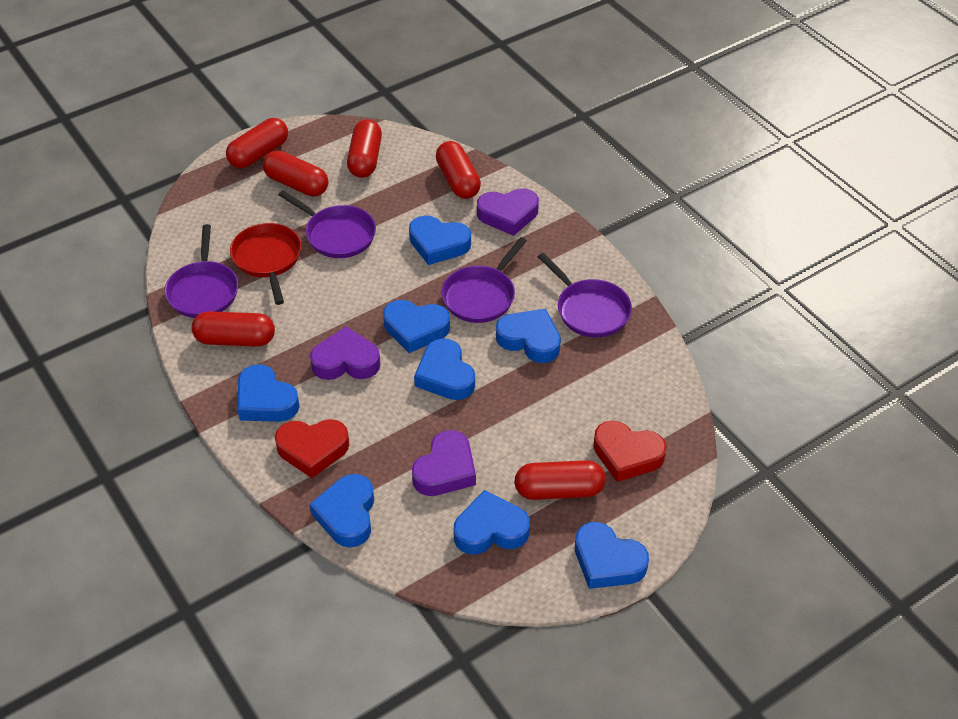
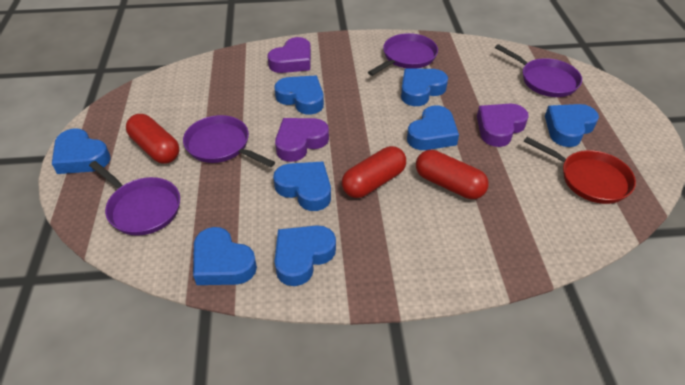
red capsule: 6 -> 3
red heart: 2 -> 0

